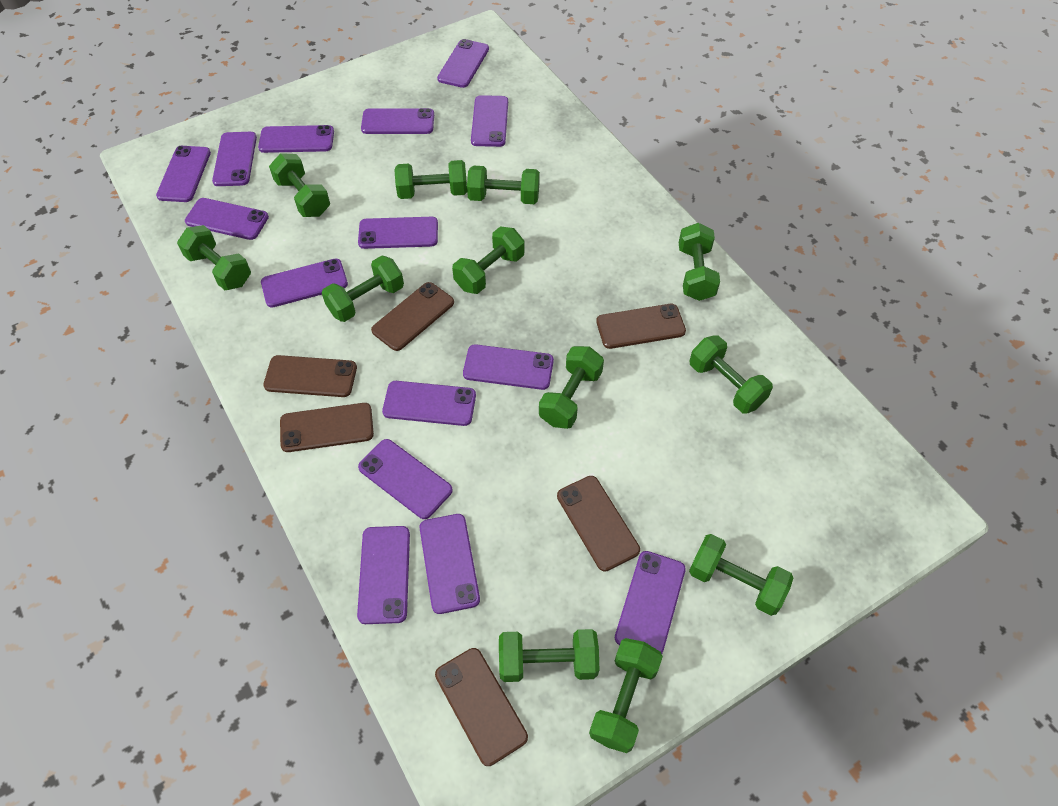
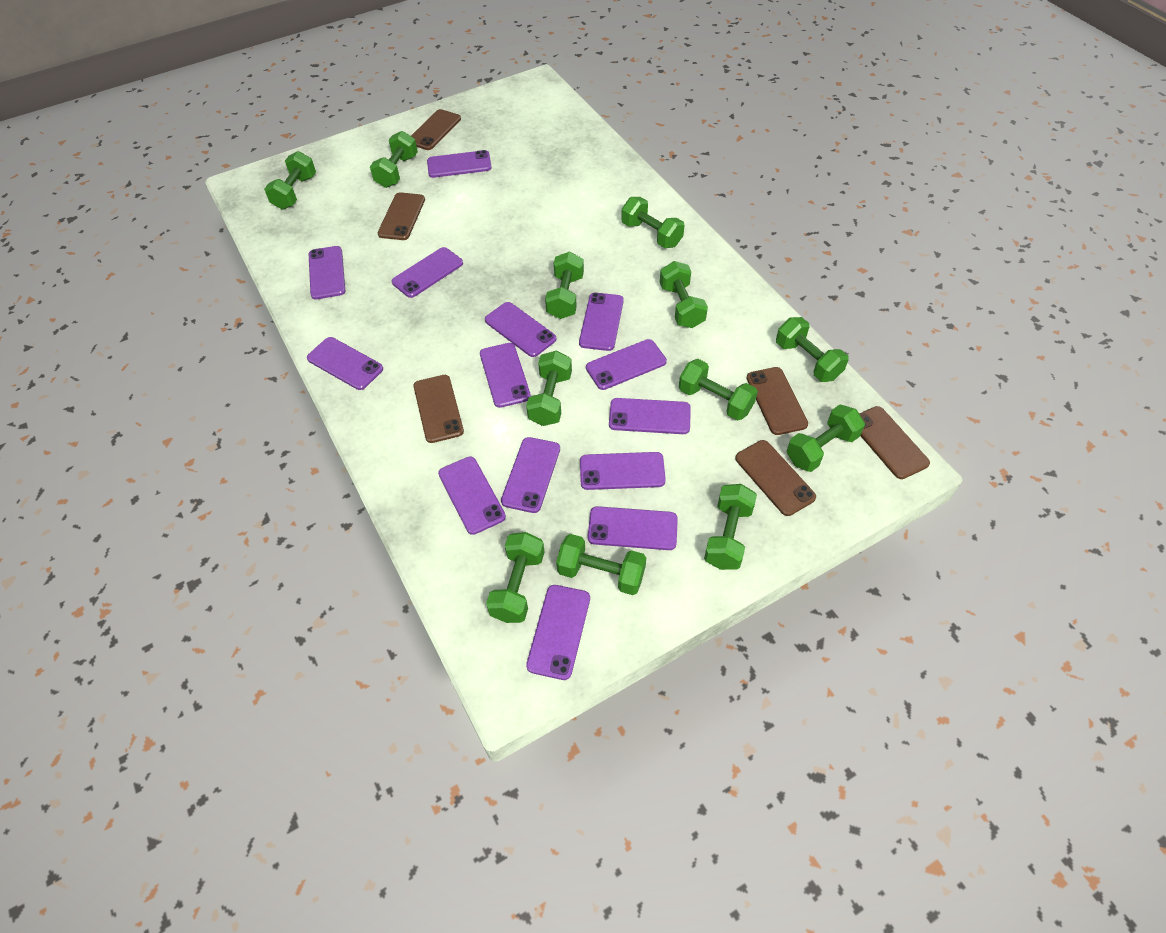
purple phone: 15 -> 14

